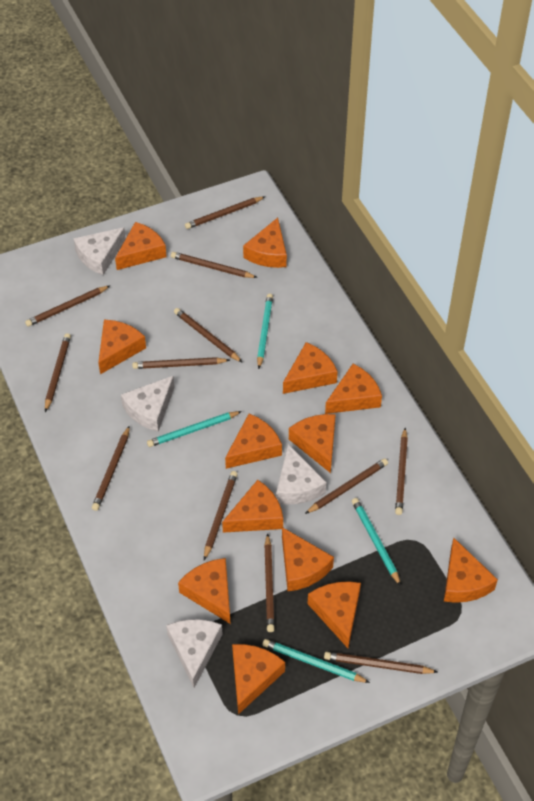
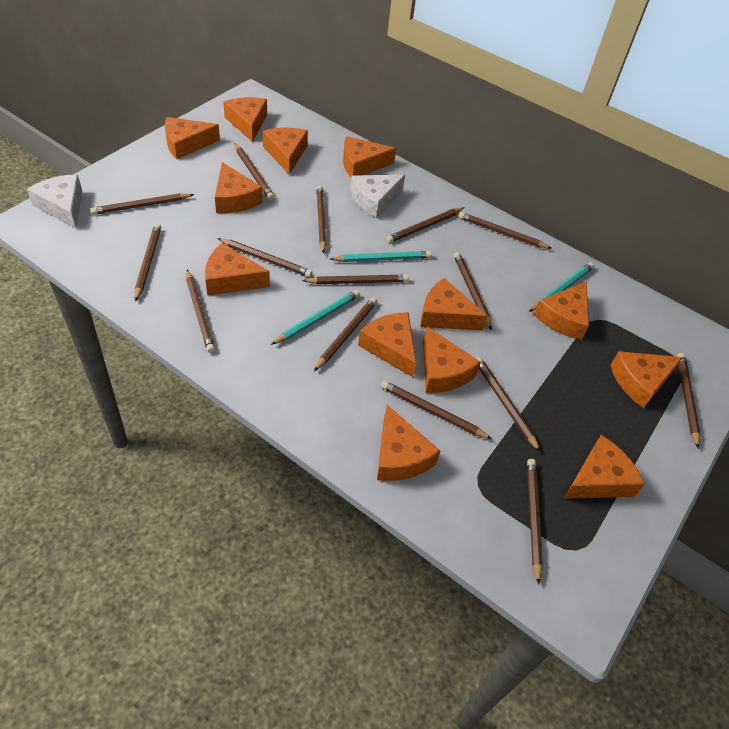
brown pencil: 12 -> 15
turquoise pencil: 4 -> 3
white cheese: 4 -> 2

